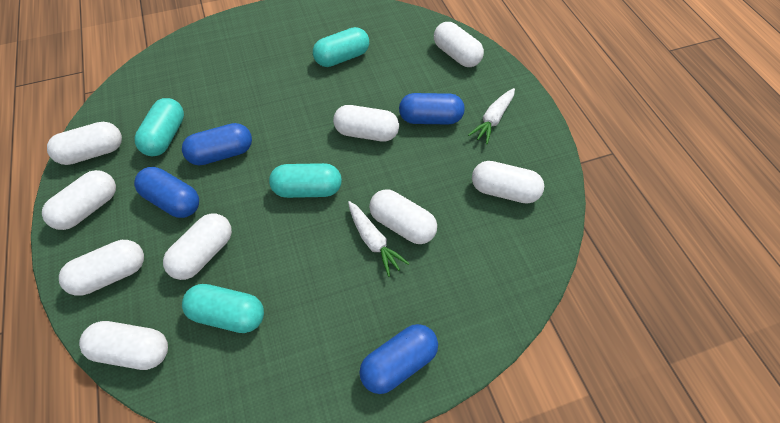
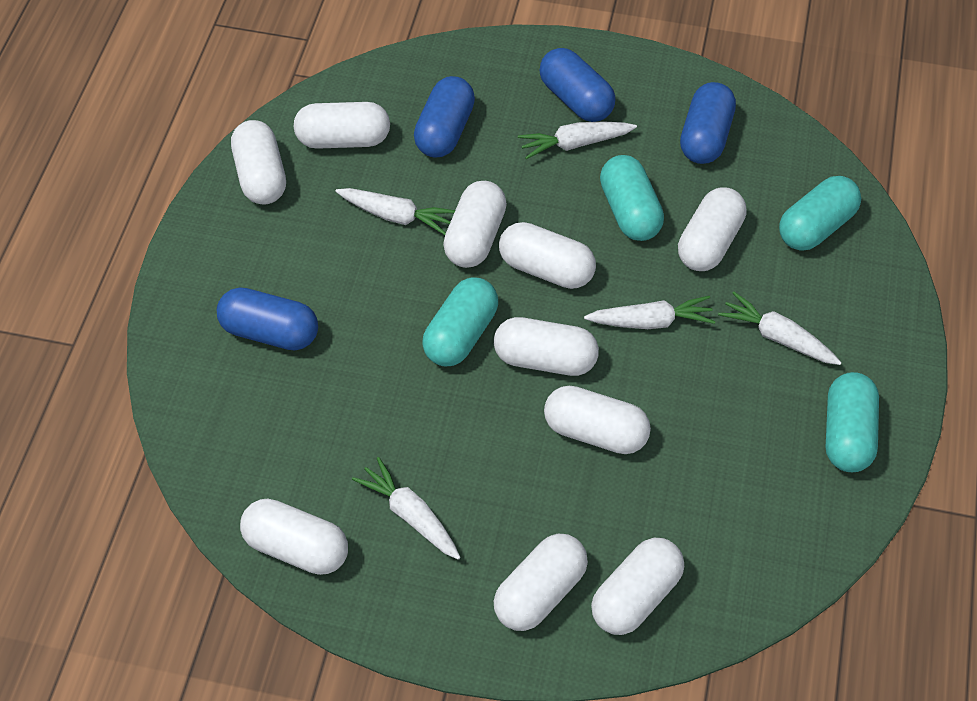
white capsule: 9 -> 10
white carrot: 2 -> 5

